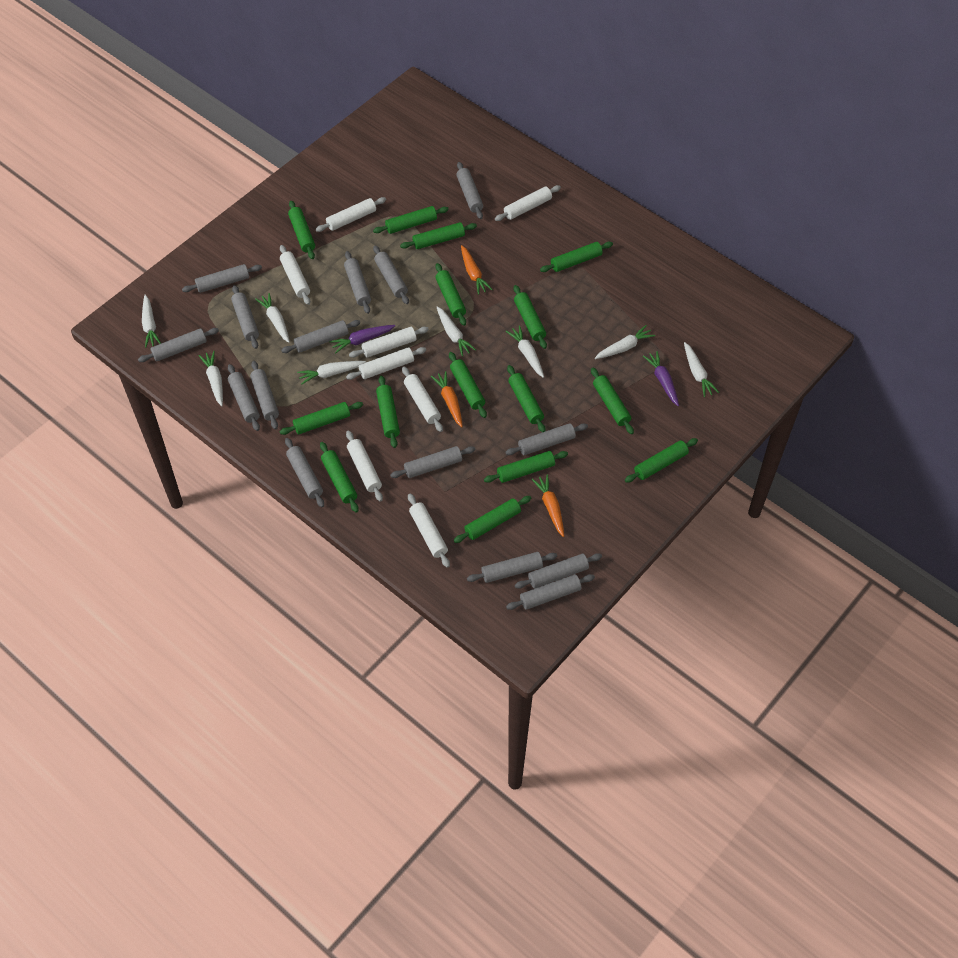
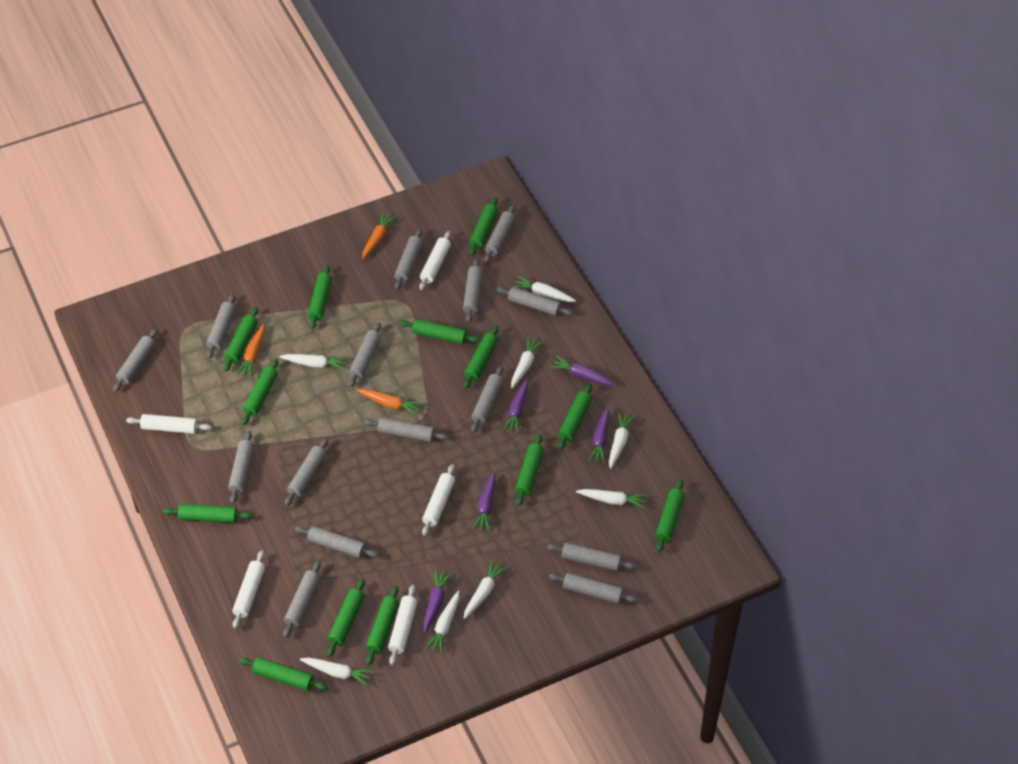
green rolling pin: 15 -> 13
purple carrot: 2 -> 5
white rolling pin: 8 -> 5

